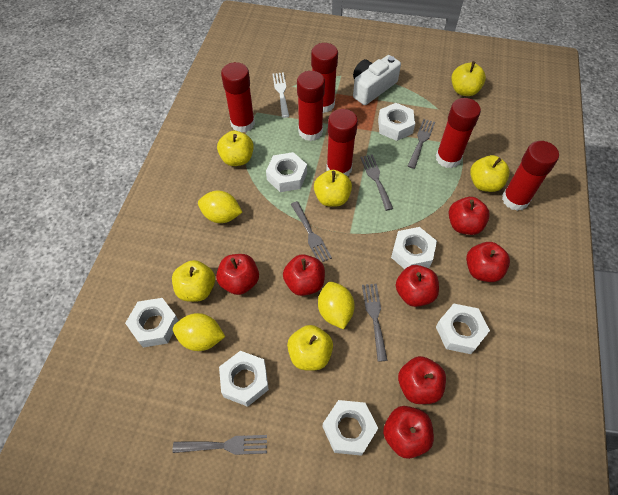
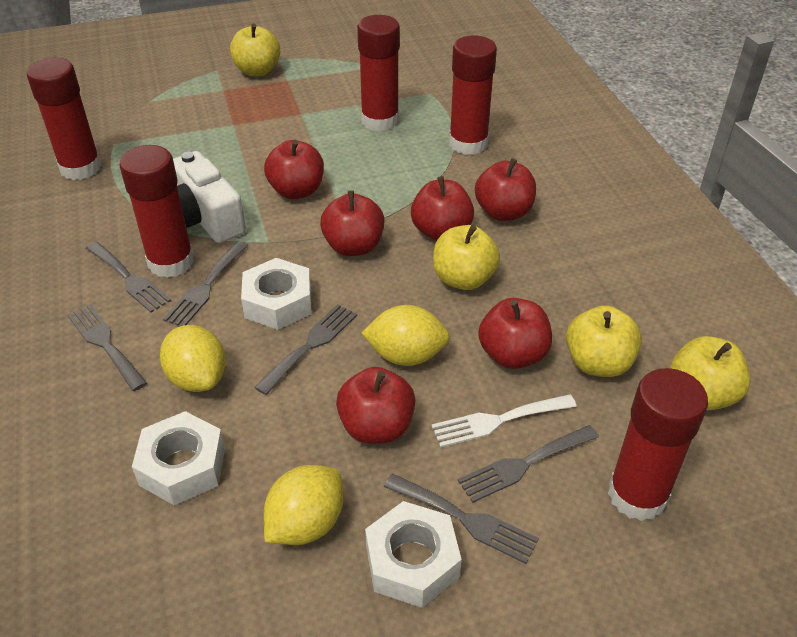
grey fork: 5 -> 6
red apple: 7 -> 6
red glue stick: 6 -> 5
white nut: 7 -> 3
yellow apple: 6 -> 4

